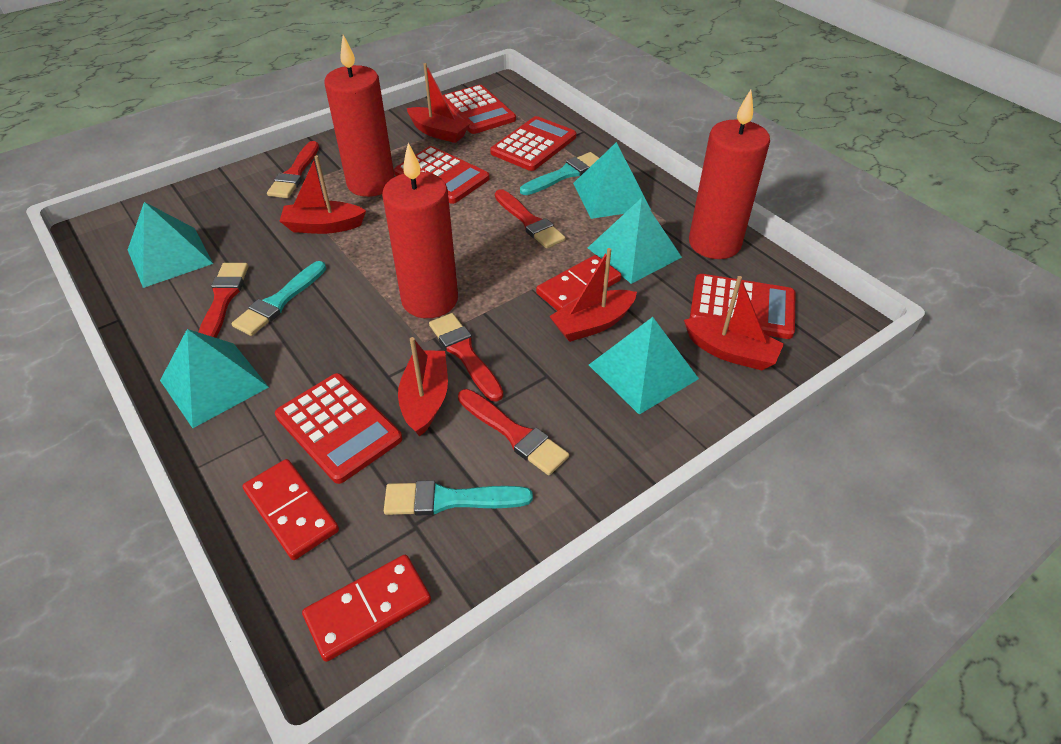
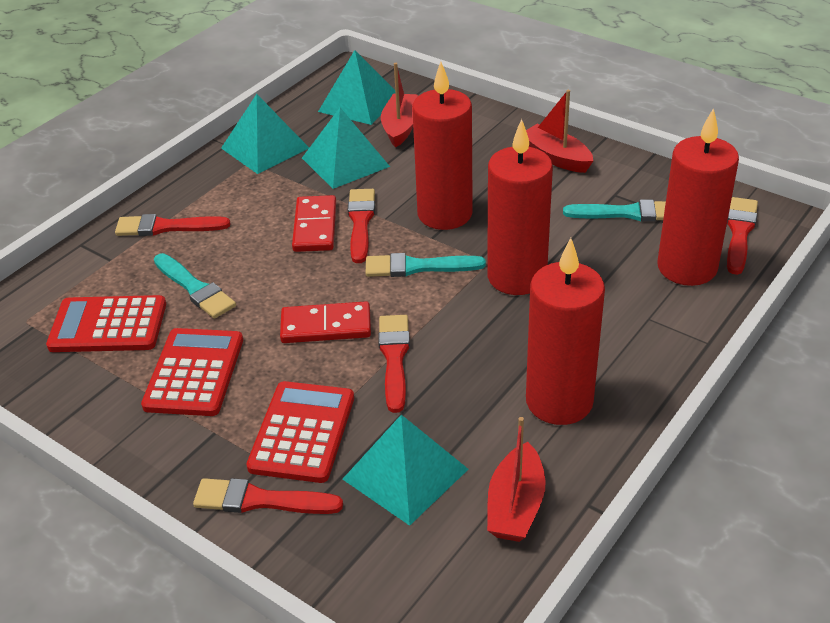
red boat: 5 -> 3
red calculator: 5 -> 3
red candle: 3 -> 4
red domino: 3 -> 2
turquoise pyramid: 5 -> 4

